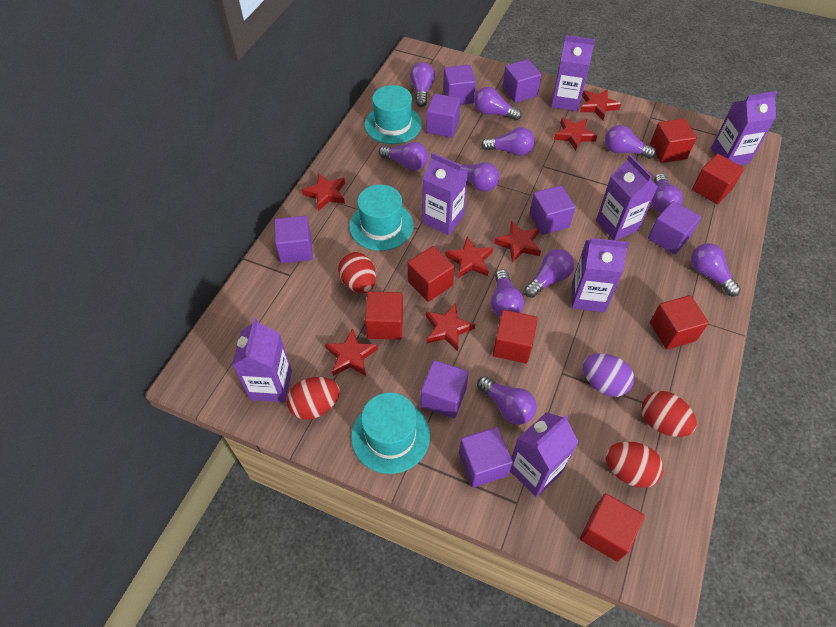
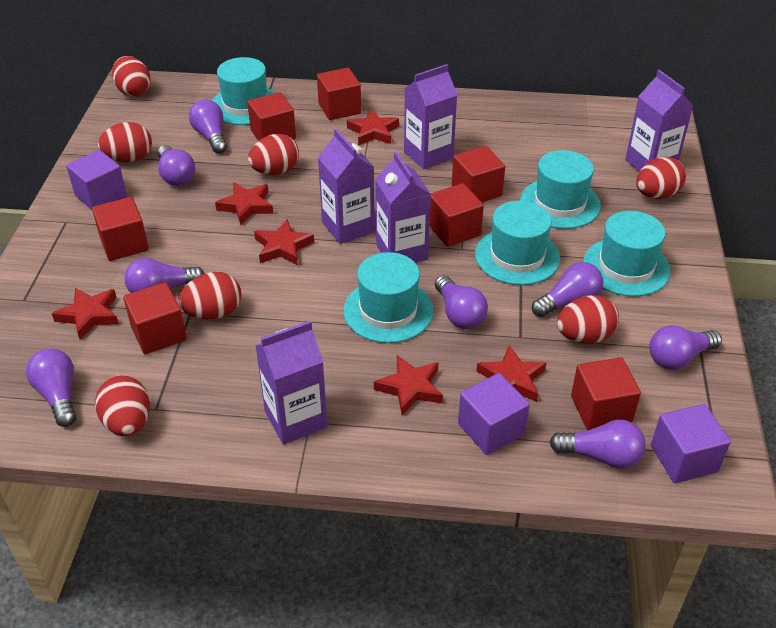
purple carton: 7 -> 5
purple cube: 8 -> 3
purple egg: 1 -> 0
purple light bulb: 11 -> 8
red egg: 4 -> 7
red star: 7 -> 6
turquoise hat: 3 -> 5

